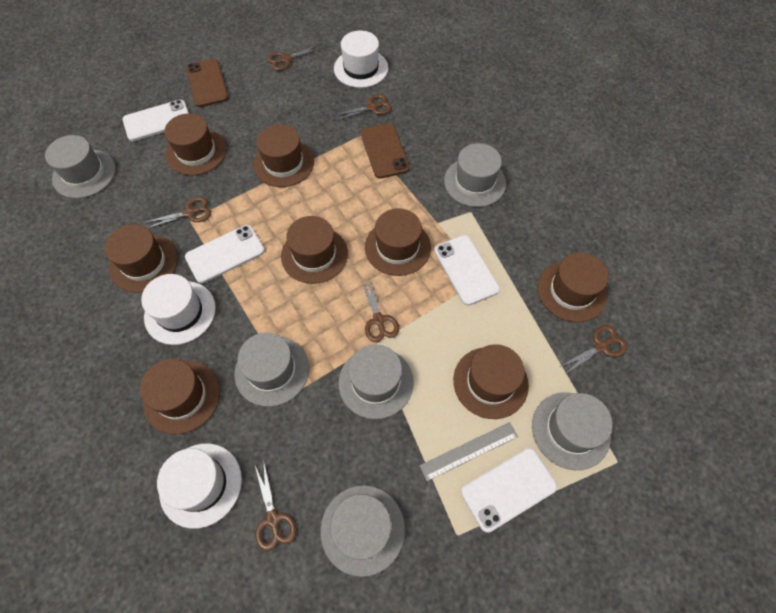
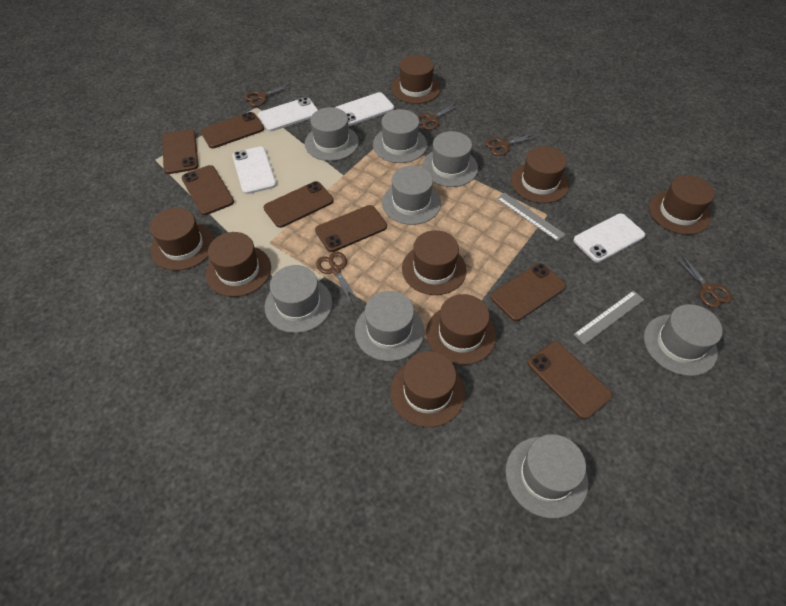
brown phone: 2 -> 7
brown scissors: 6 -> 5
grey hat: 6 -> 8
grey ruler: 1 -> 2
white hat: 3 -> 0

